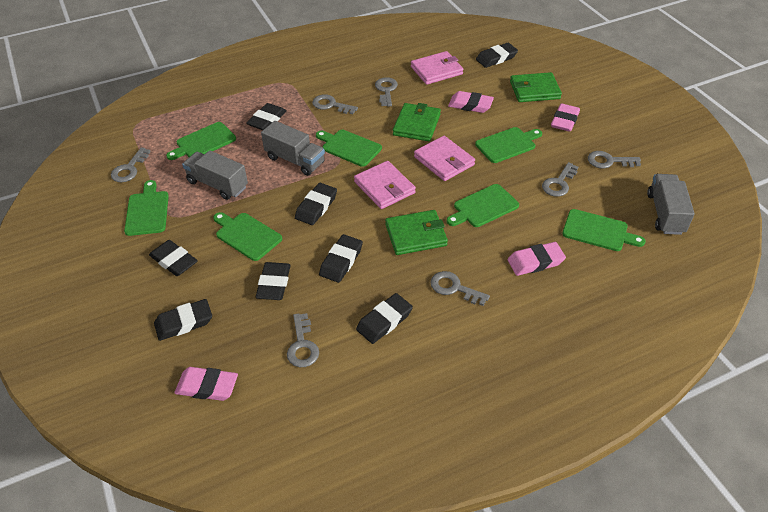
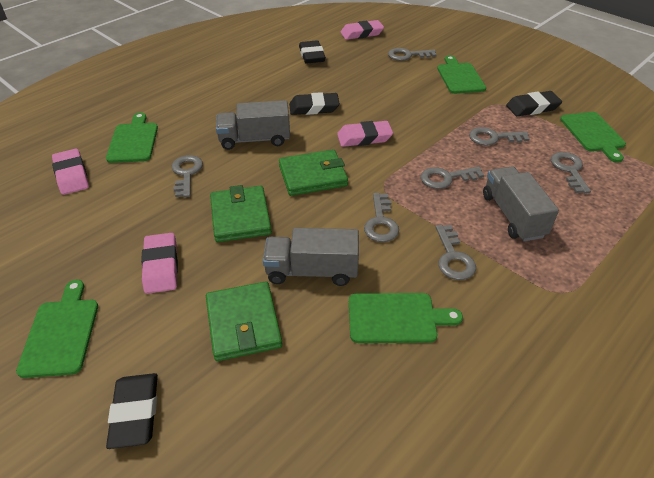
black eraser: 8 -> 4
green cutting board: 7 -> 5
pink wallet: 3 -> 0

